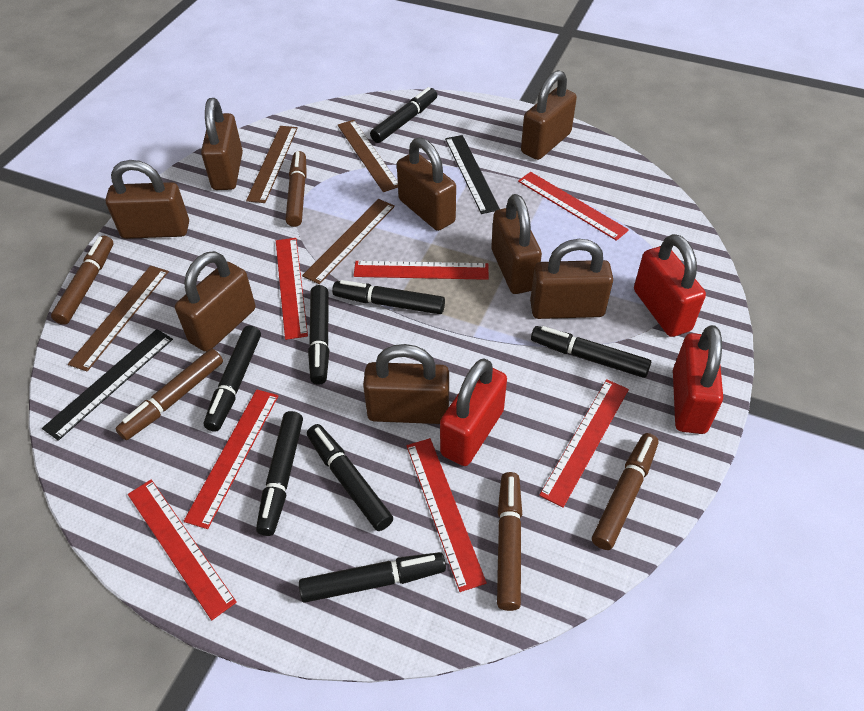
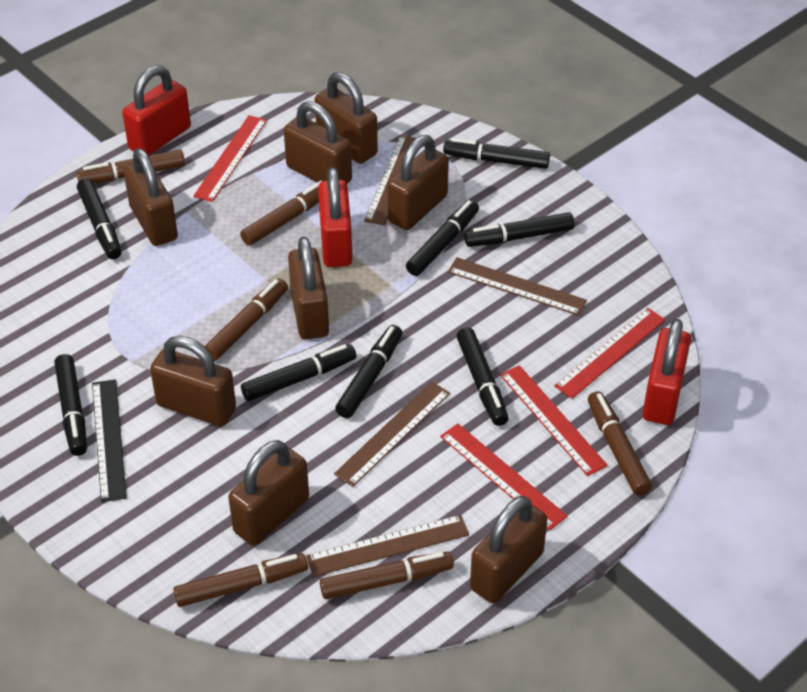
black ruler: 2 -> 1
brown marker: 5 -> 6
red ruler: 7 -> 4

